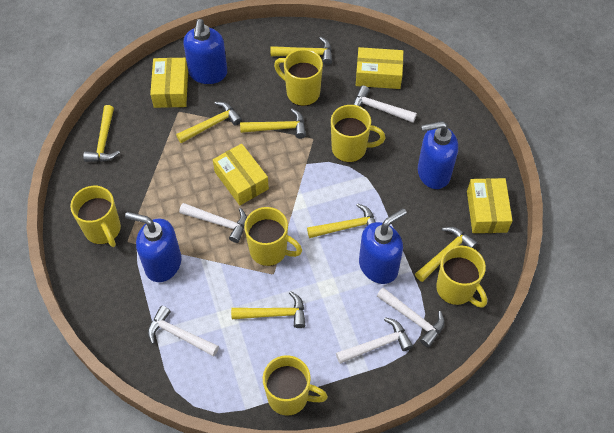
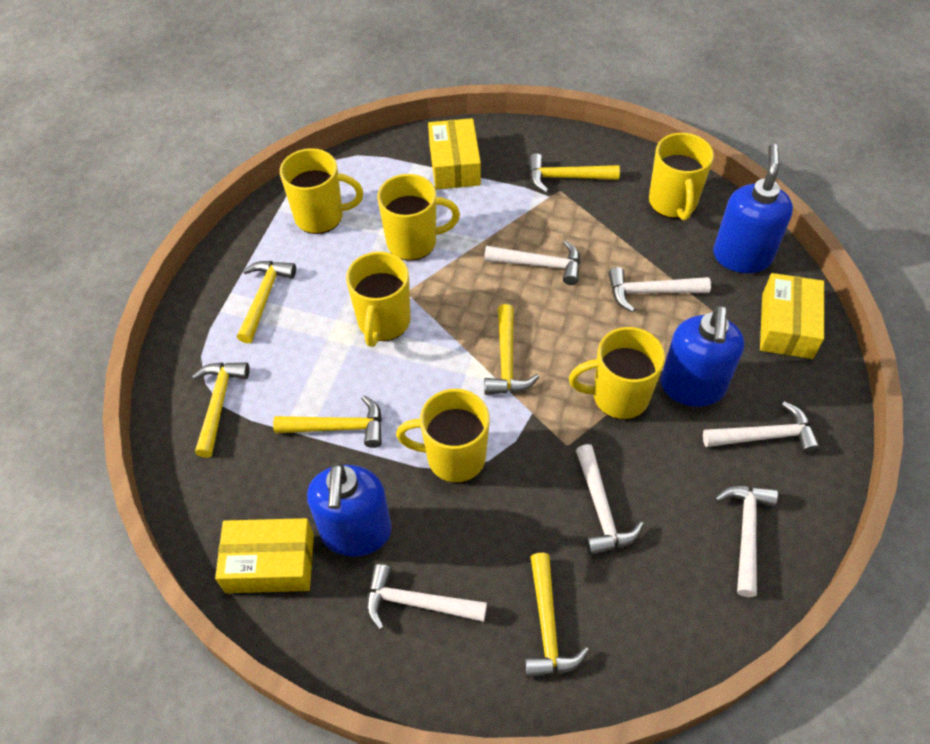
blue soap dispenser: 4 -> 3
white hammer: 5 -> 6
yellow box: 4 -> 3
yellow hammer: 7 -> 6

